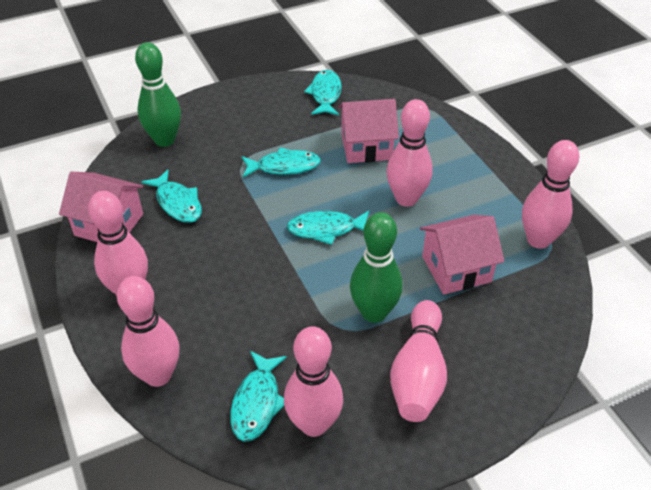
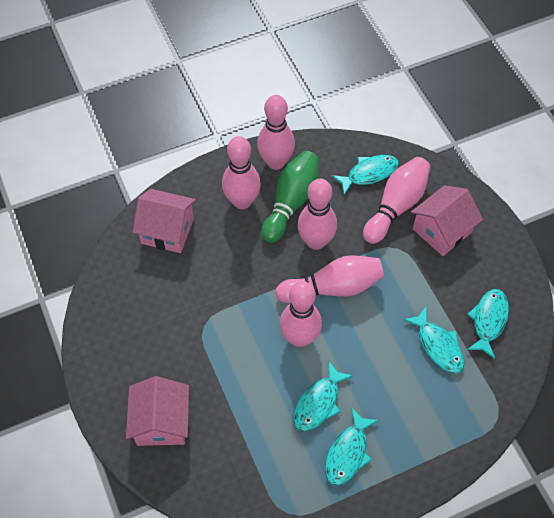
green bowling pin: 2 -> 1

